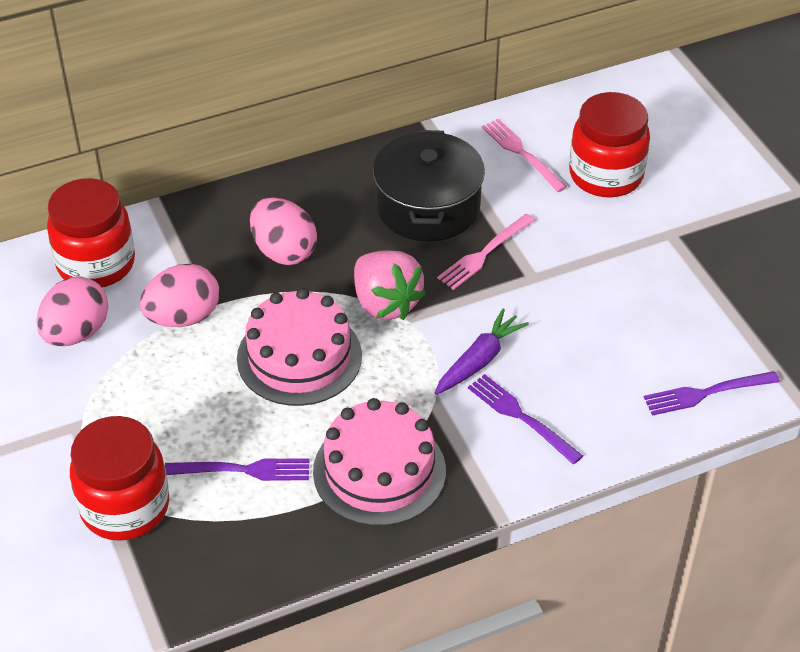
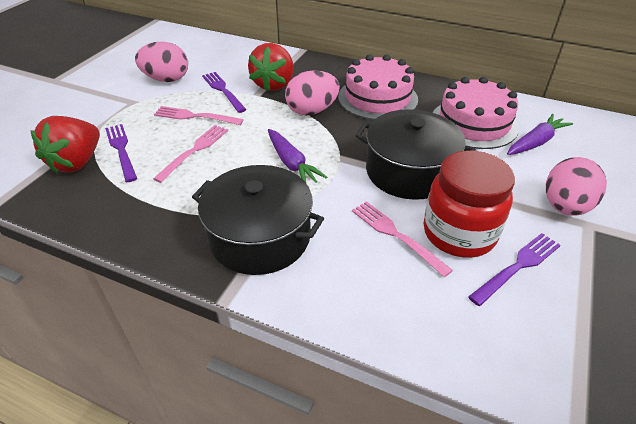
black pot: 1 -> 2
pink fork: 2 -> 3
pink strawberry: 1 -> 0
purple carrot: 1 -> 2
red jar: 3 -> 1
red strawberry: 0 -> 2

